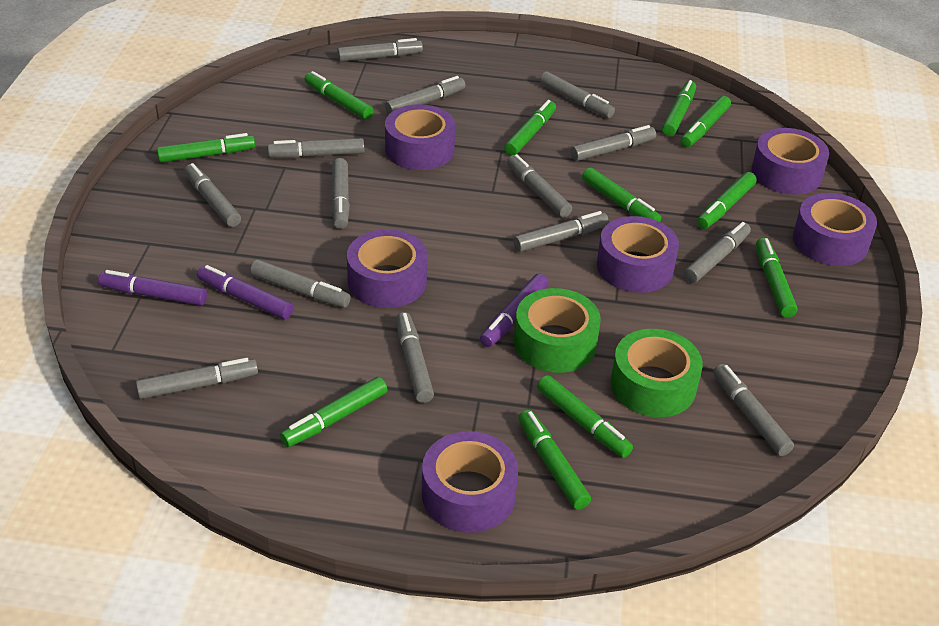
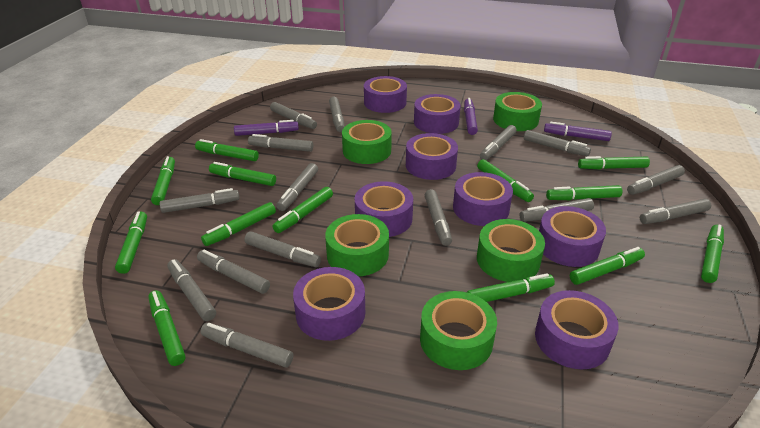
green marker: 11 -> 13
green tape: 2 -> 5
grey marker: 14 -> 15
purple tape: 6 -> 8

